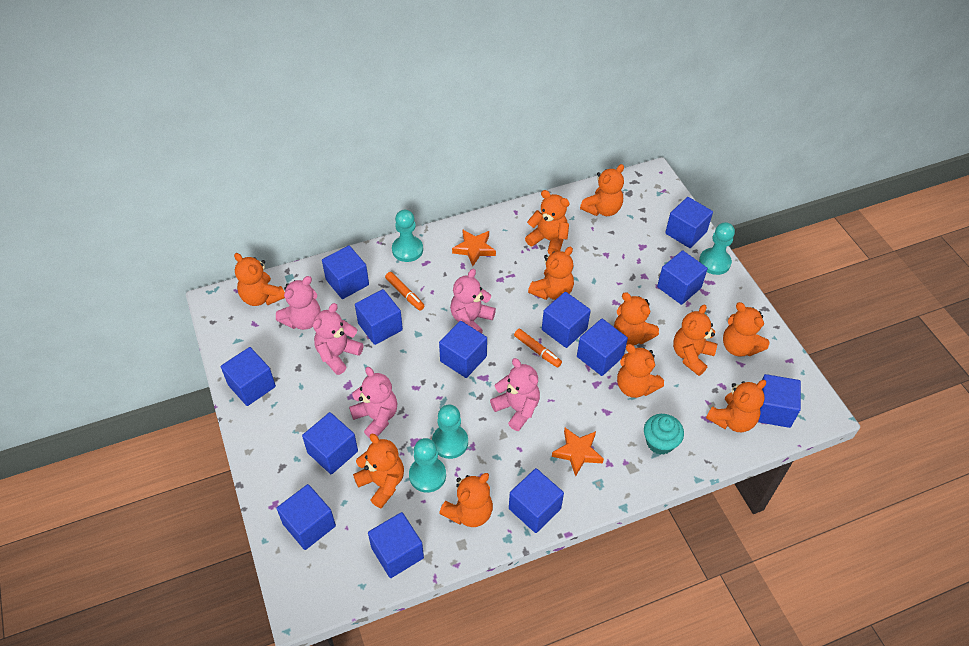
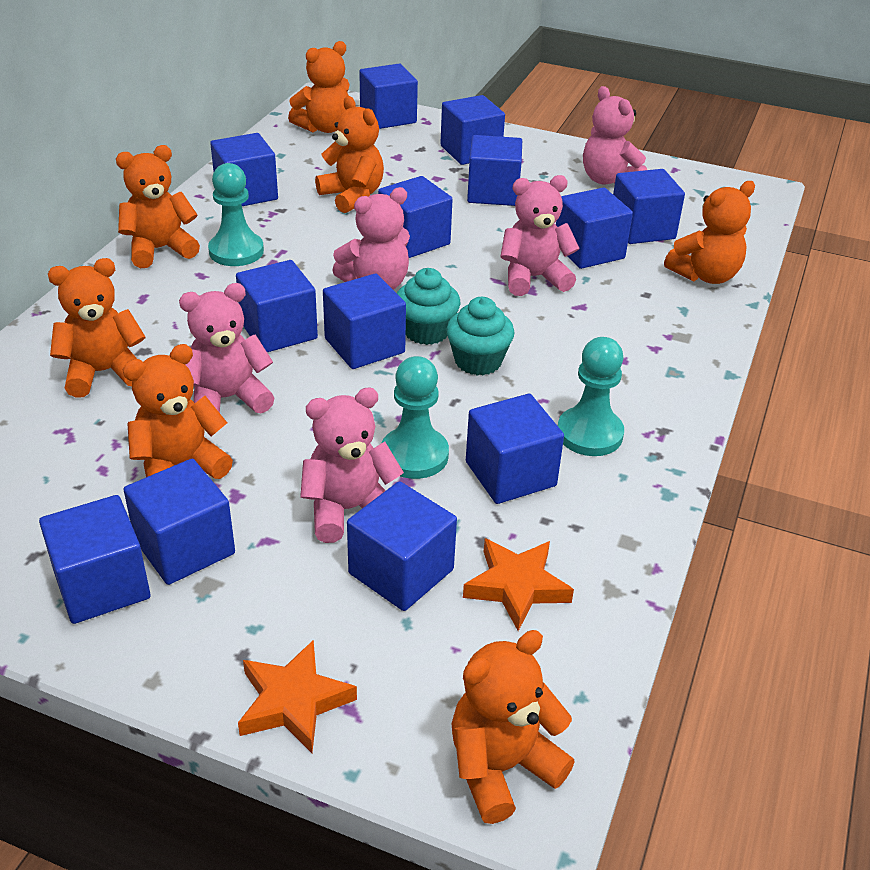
orange marker: 2 -> 0
orange teddy bear: 11 -> 7
turquoise cupcake: 1 -> 2
turquoise pawn: 4 -> 3

